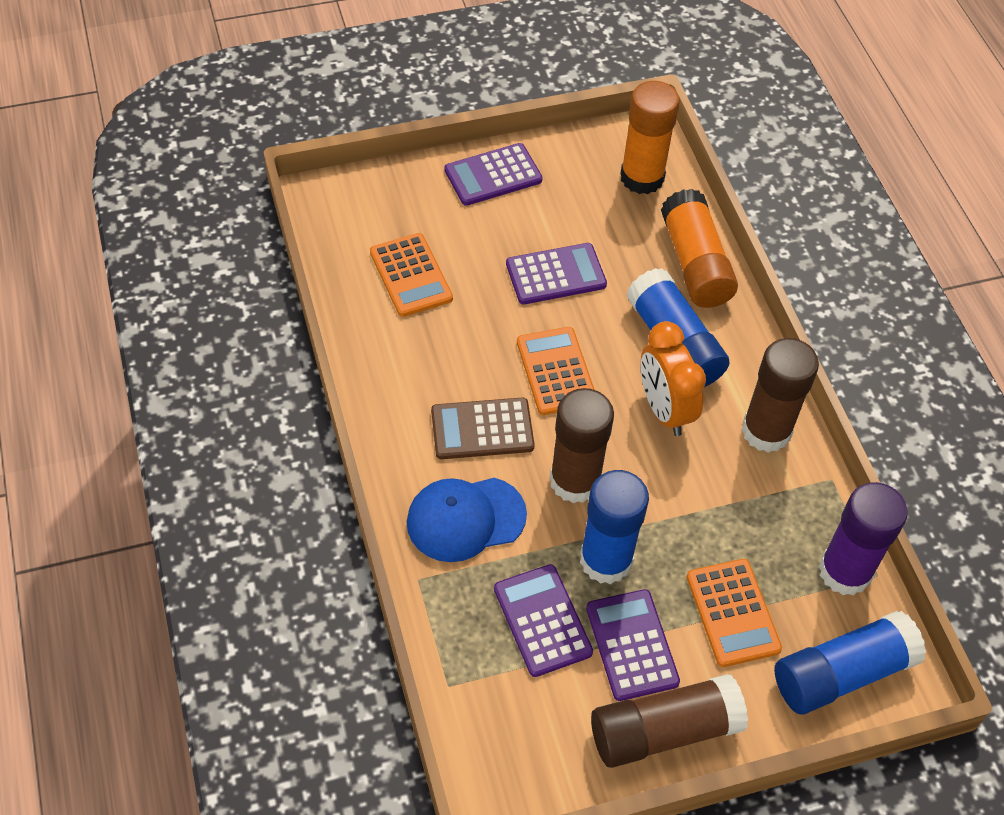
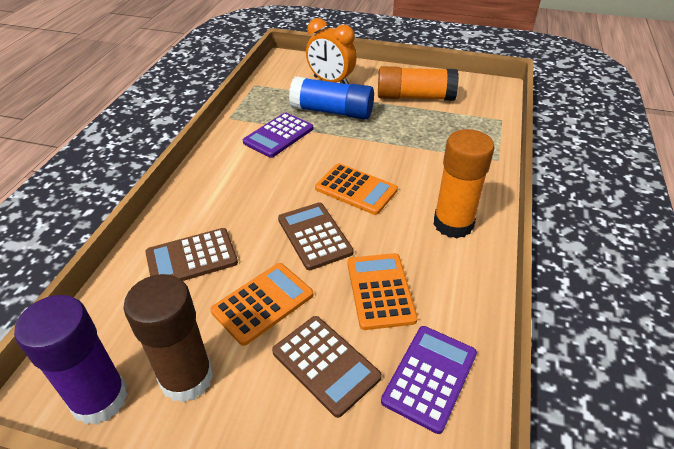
blue cap: 1 -> 0
blue glue stick: 3 -> 1
brown calculator: 1 -> 3
brown glue stick: 3 -> 1
purple calculator: 4 -> 2

